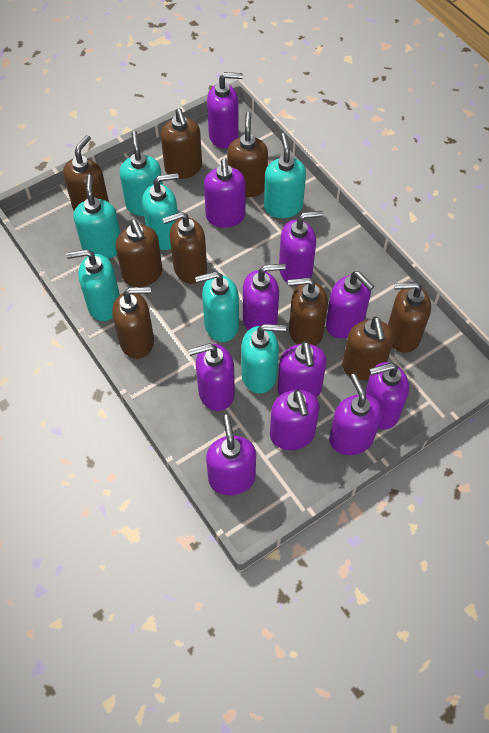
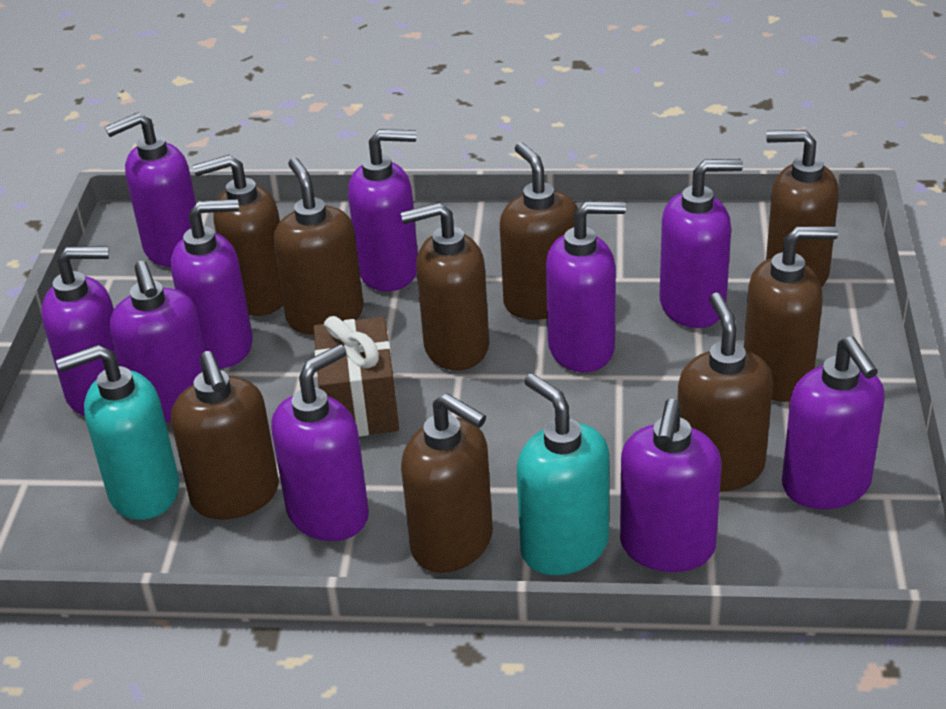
brown gift: 0 -> 1
purple soap dispenser: 11 -> 10
turquoise soap dispenser: 7 -> 2

